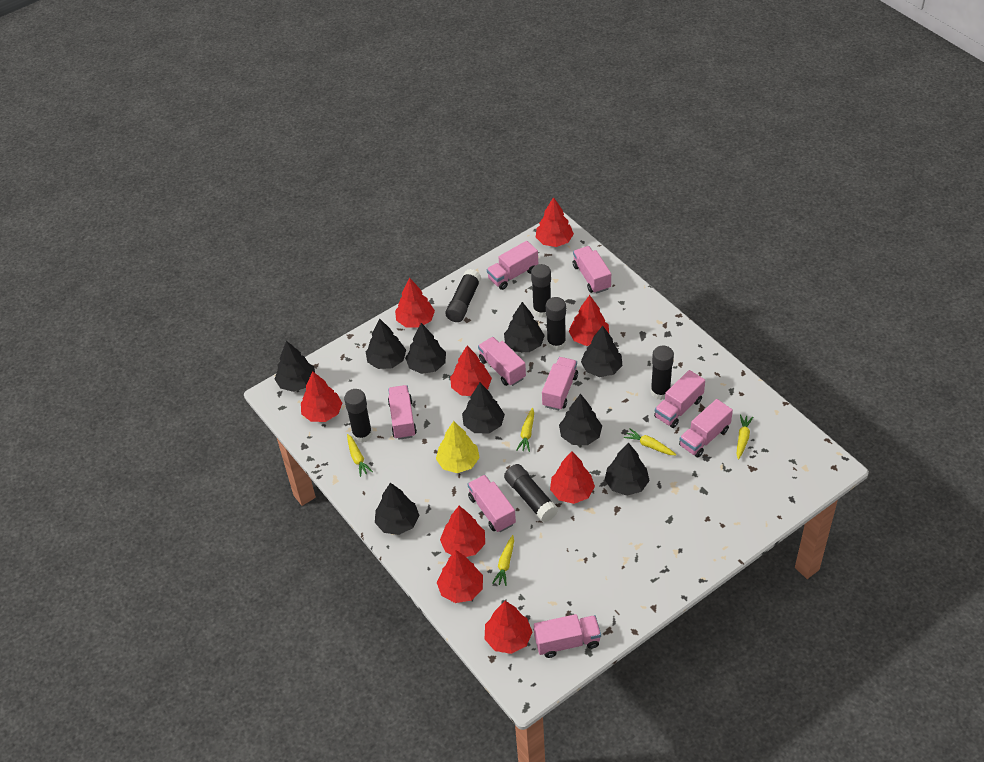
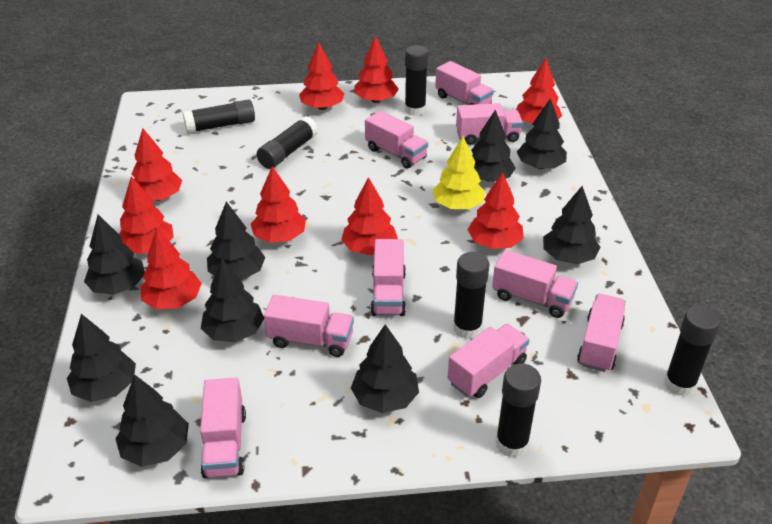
yellow carrot: 5 -> 0

